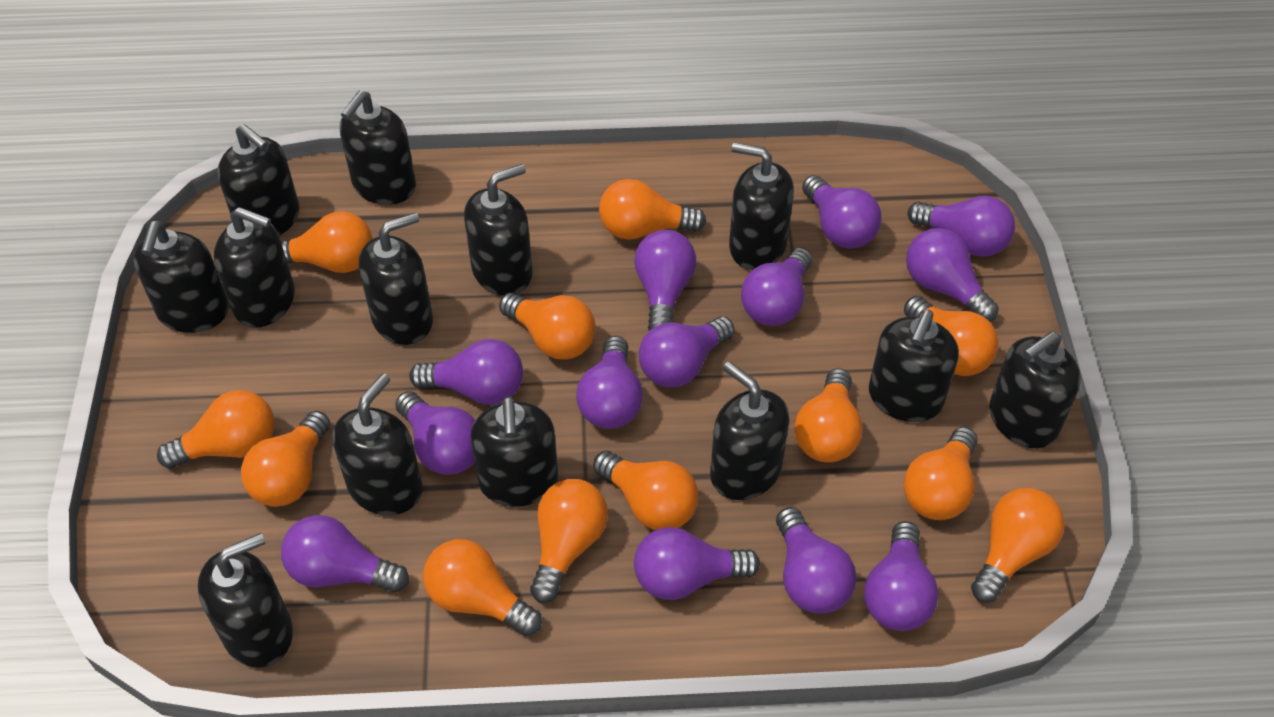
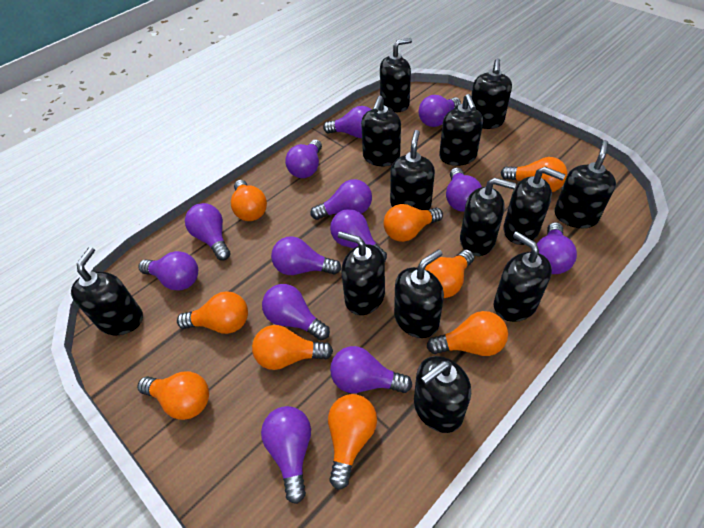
orange light bulb: 12 -> 9

